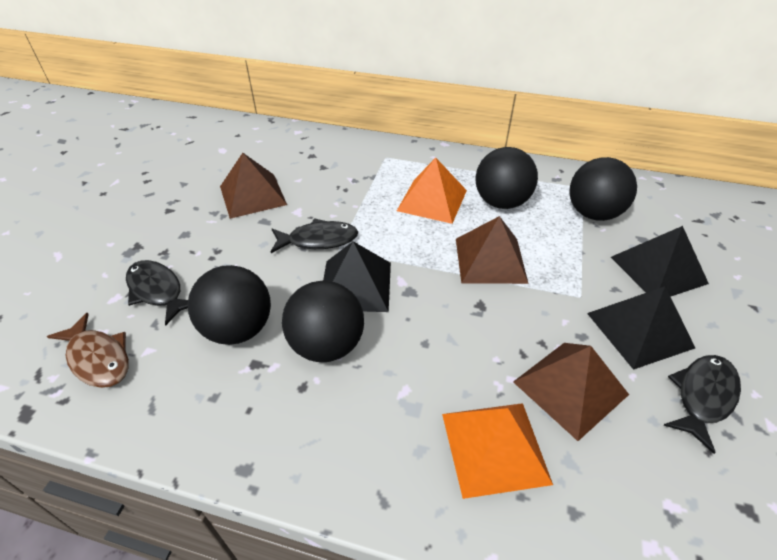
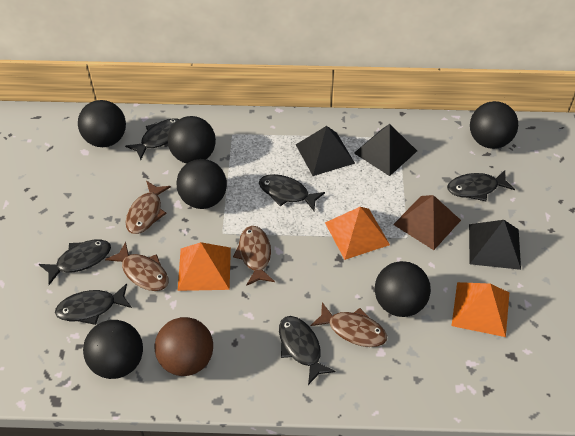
black ball: 4 -> 6
black fish: 3 -> 6
brown ball: 0 -> 1
brown fish: 1 -> 4
brown pyramid: 3 -> 1
orange pyramid: 2 -> 3

